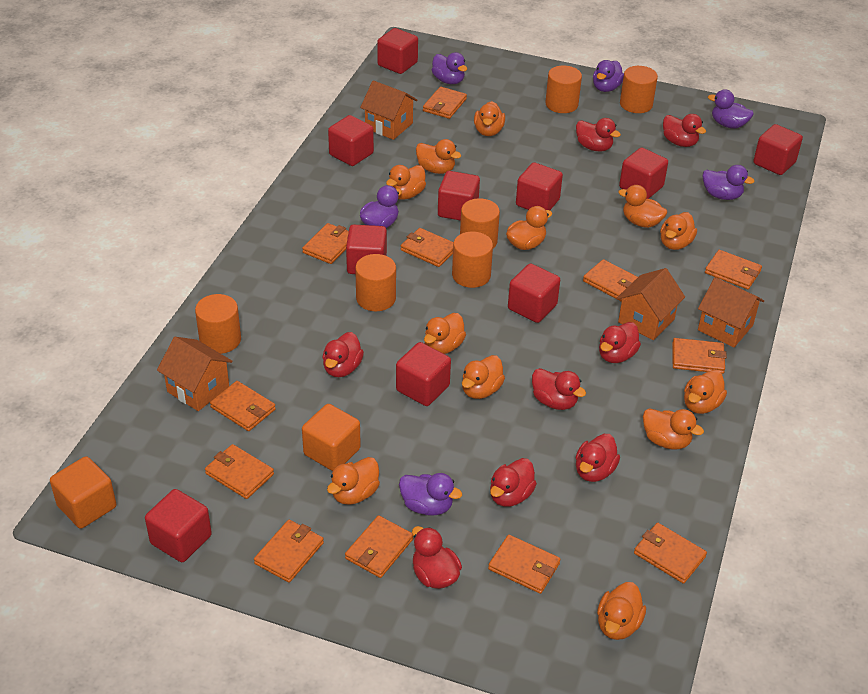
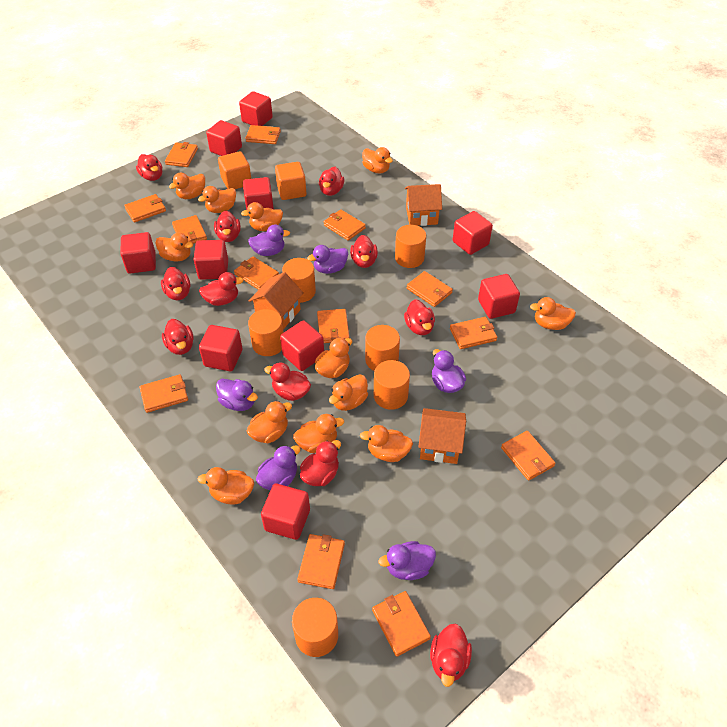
orange house: 4 -> 3
orange wallet: 12 -> 13
red duck: 8 -> 11

